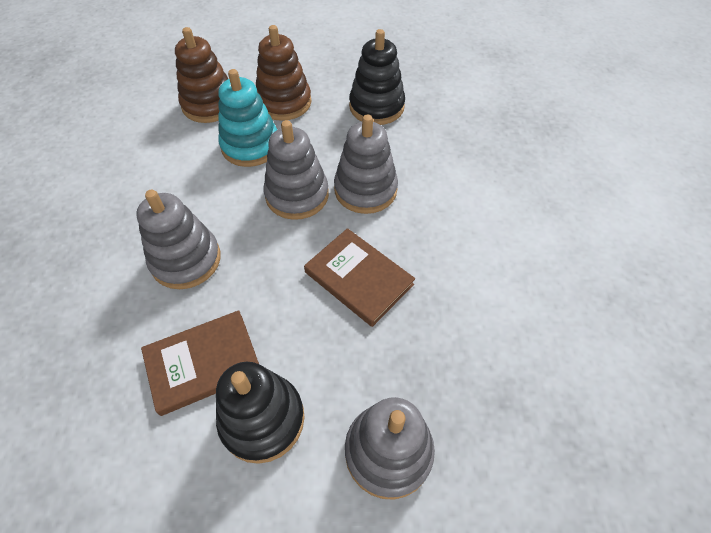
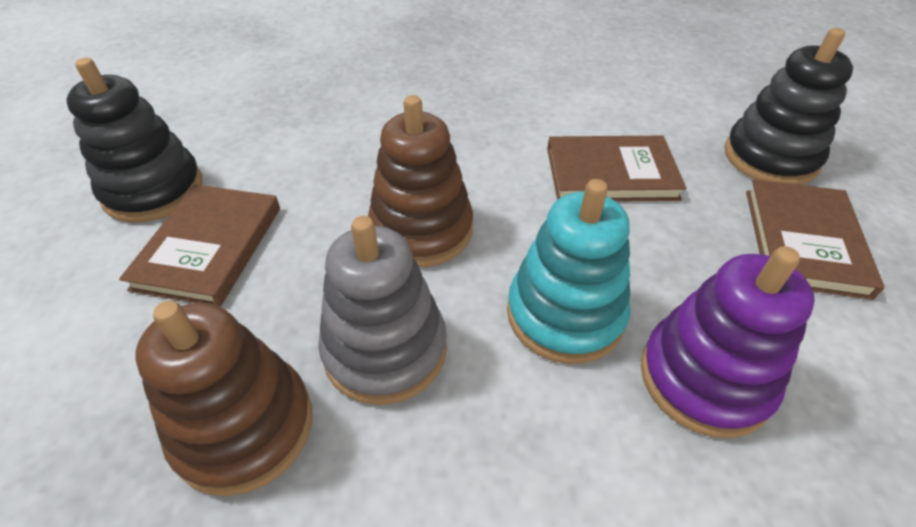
brown book: 2 -> 3
grey stacking toy: 4 -> 1
purple stacking toy: 0 -> 1

